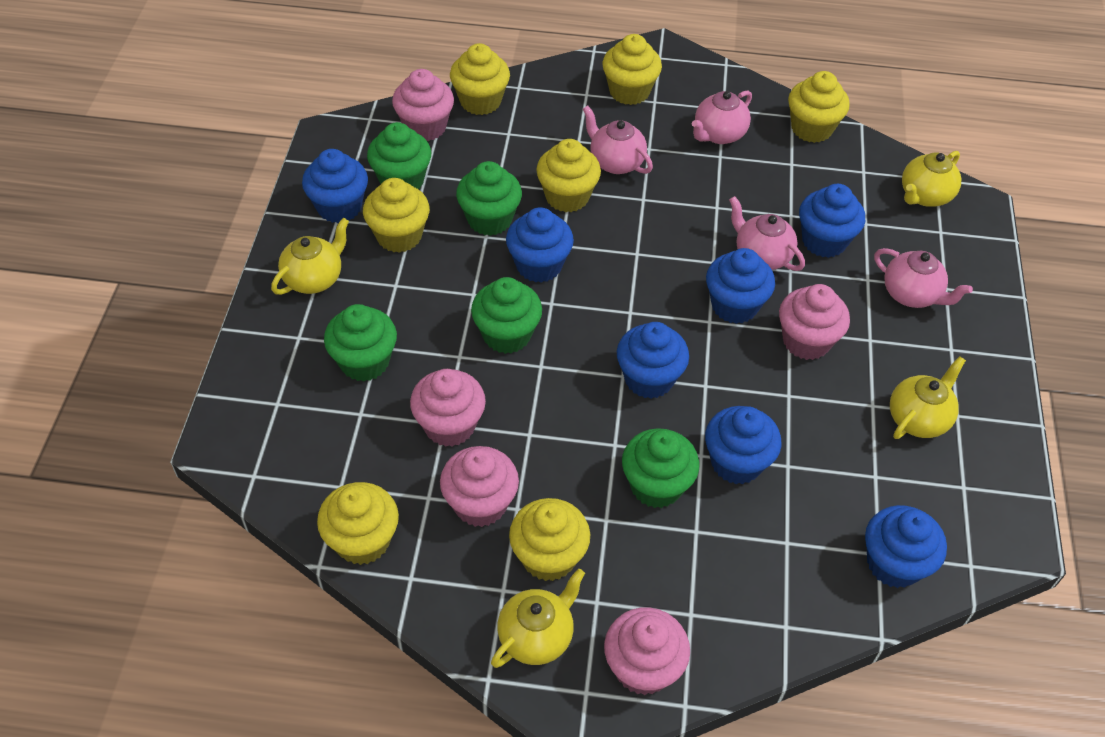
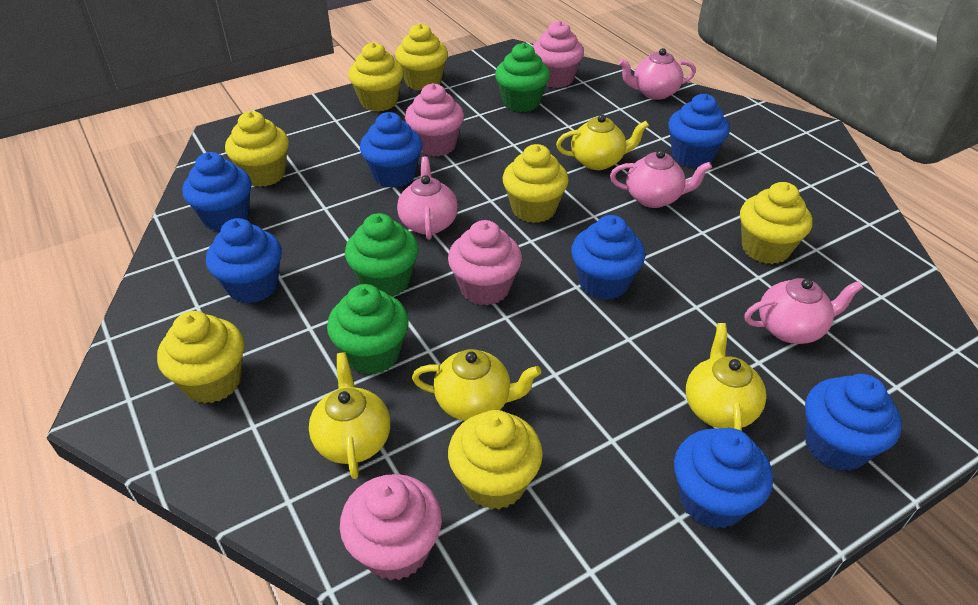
green cupcake: 5 -> 3
pink cupcake: 5 -> 4

